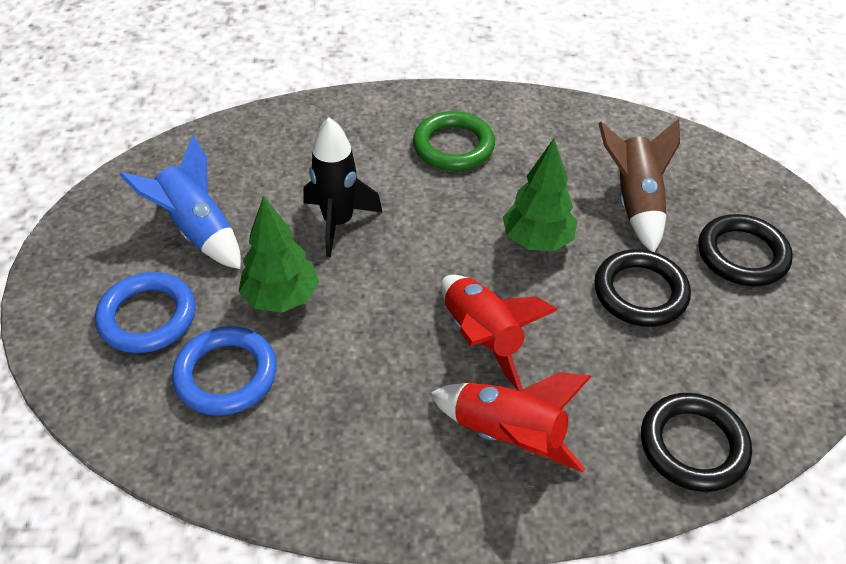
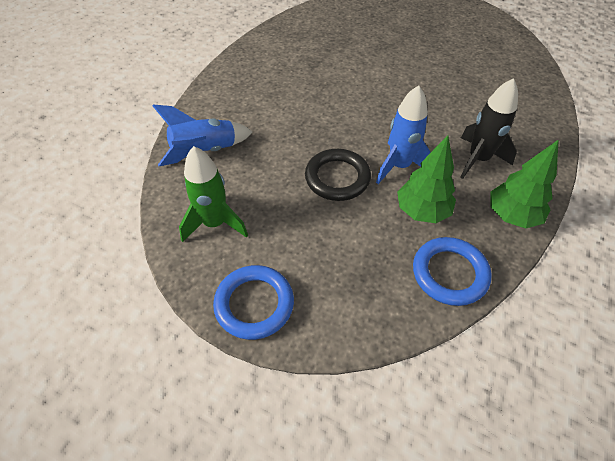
black ring: 3 -> 1
blue rocket: 1 -> 2
brown rocket: 1 -> 0
green ring: 1 -> 0
green rocket: 0 -> 1
red rocket: 2 -> 0

